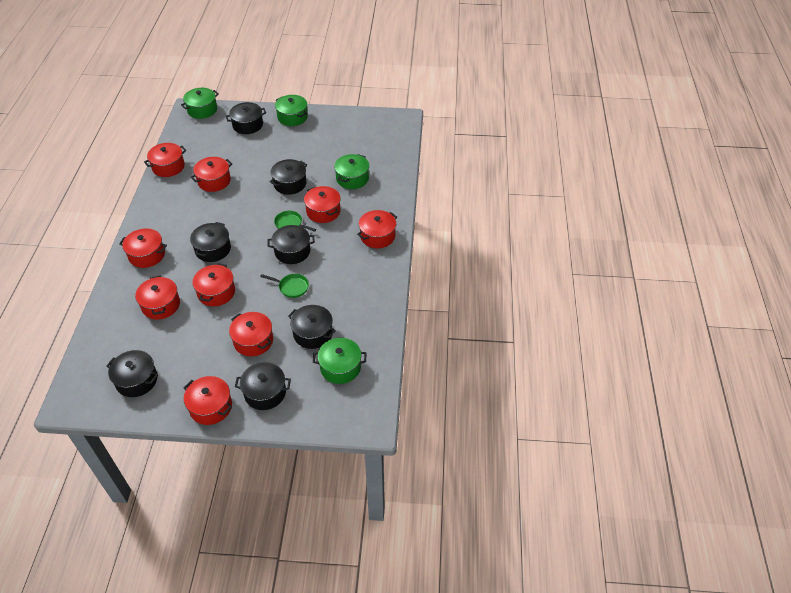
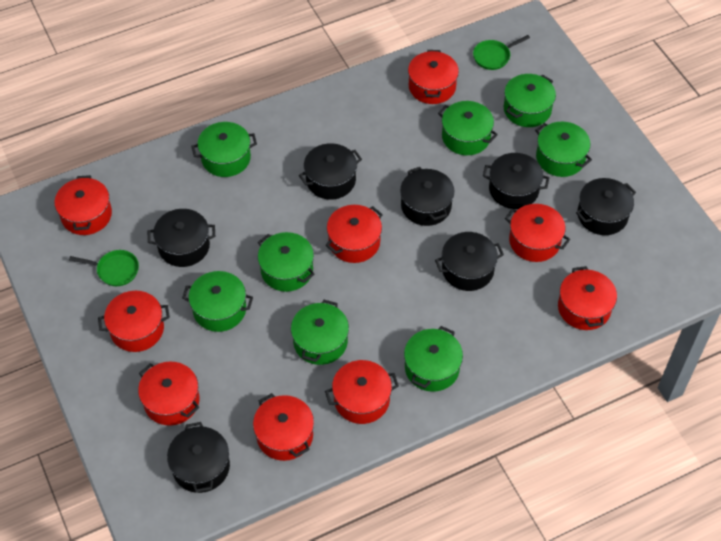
green pot: 4 -> 8

